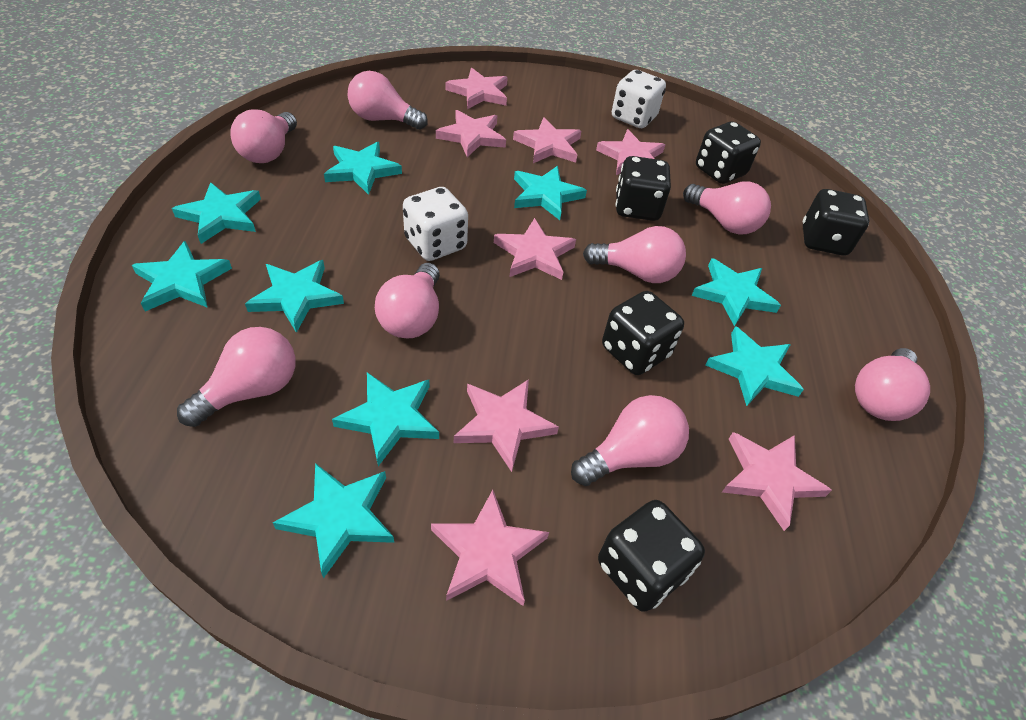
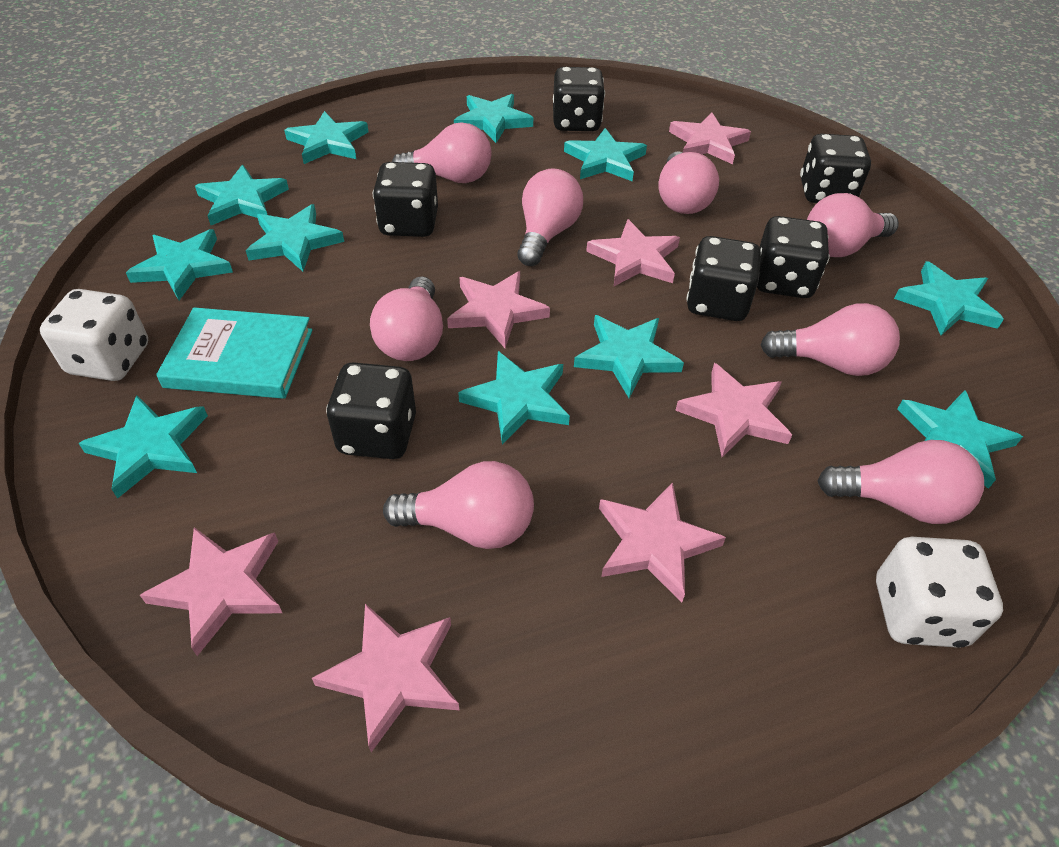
black dice: 5 -> 6
pink star: 8 -> 7
turquoise book: 0 -> 1
turquoise star: 9 -> 11

